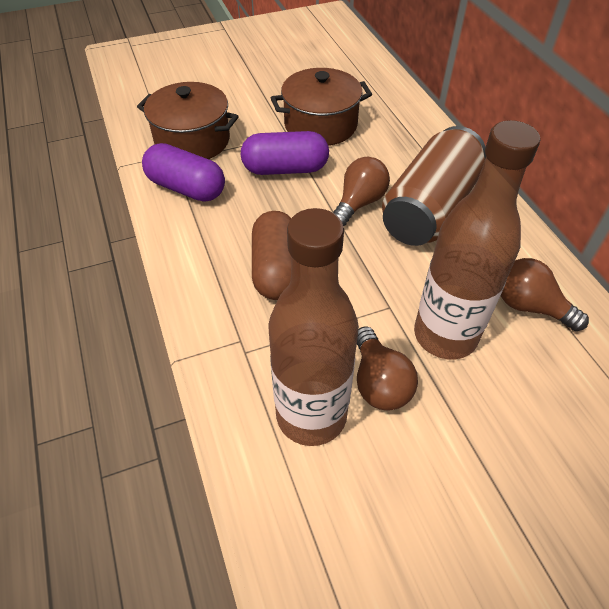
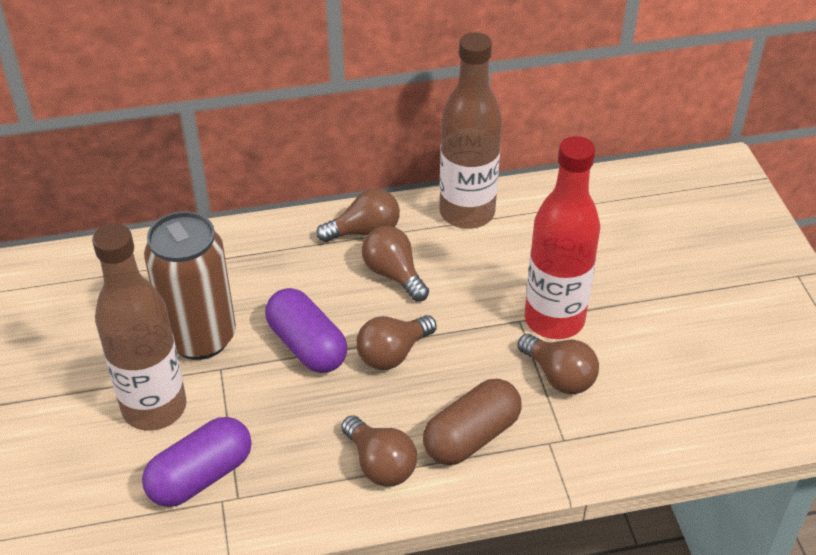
brown light bulb: 3 -> 5
brown pot: 2 -> 0
red bottle: 0 -> 1

